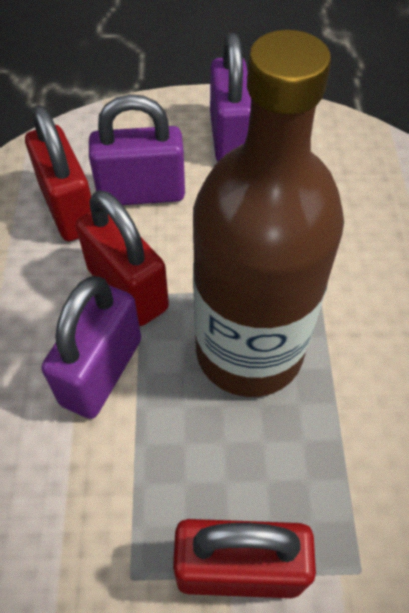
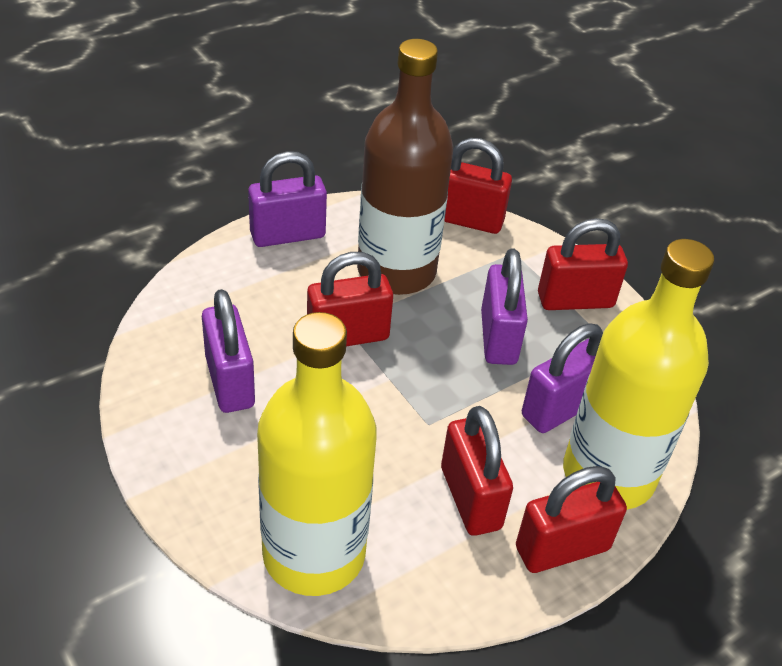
purple padlock: 3 -> 4
red padlock: 3 -> 5
yellow bottle: 0 -> 2

